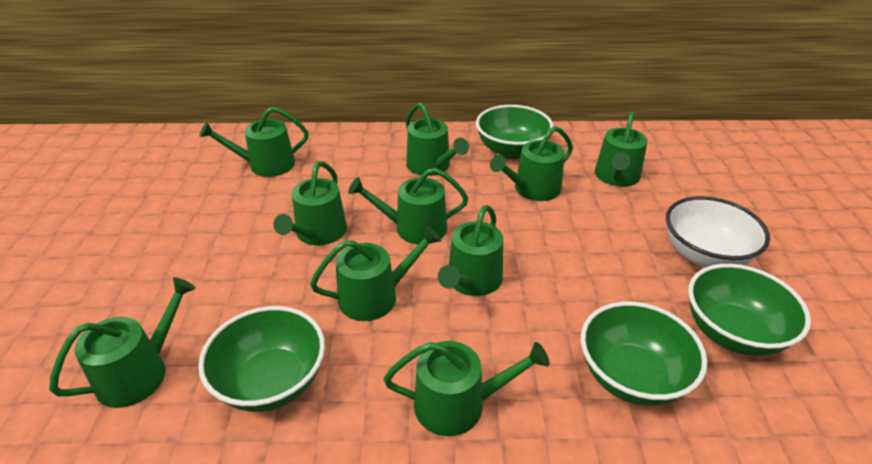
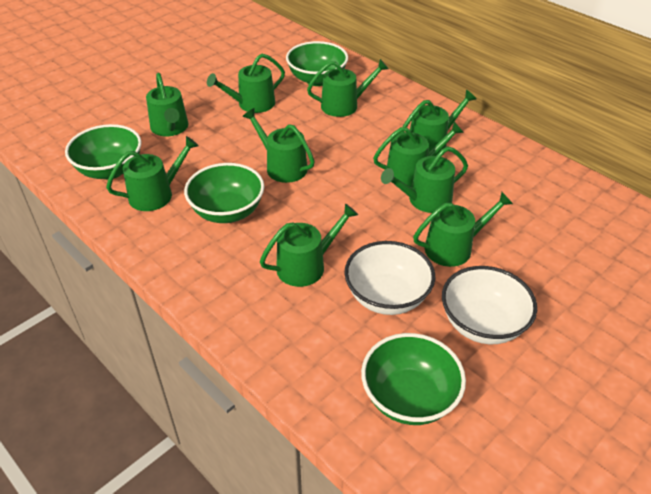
white bowl: 1 -> 2

